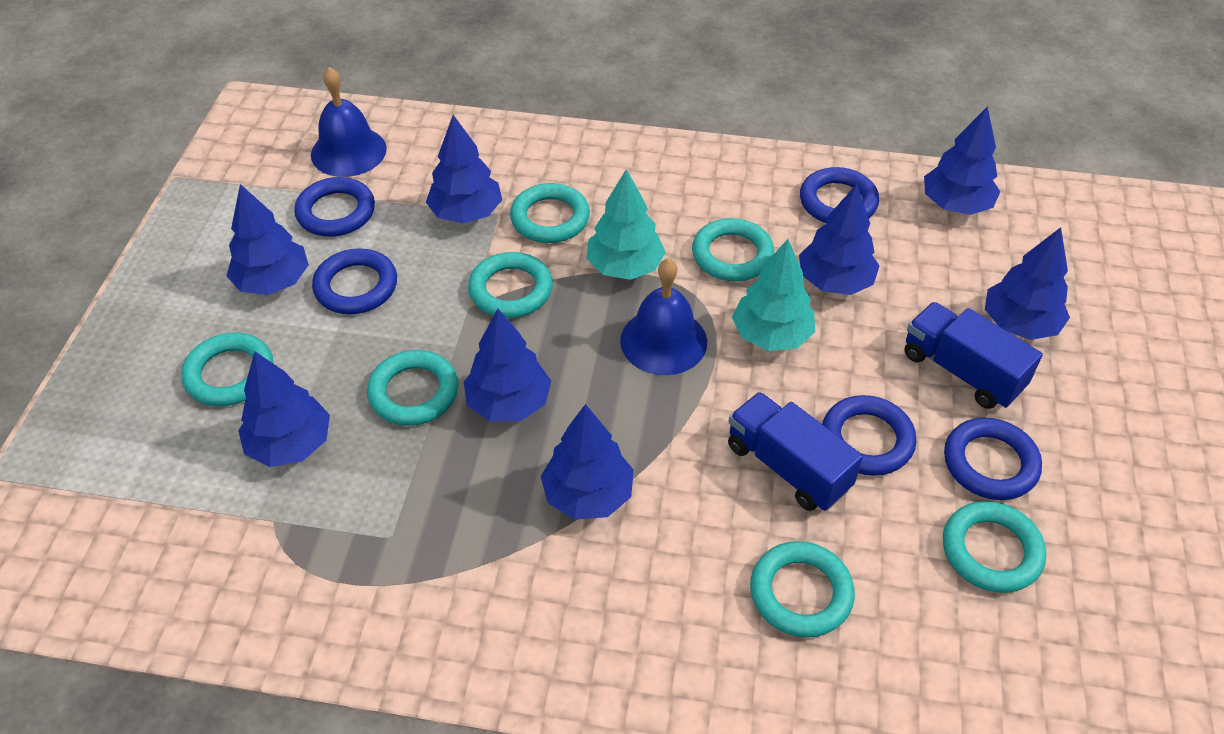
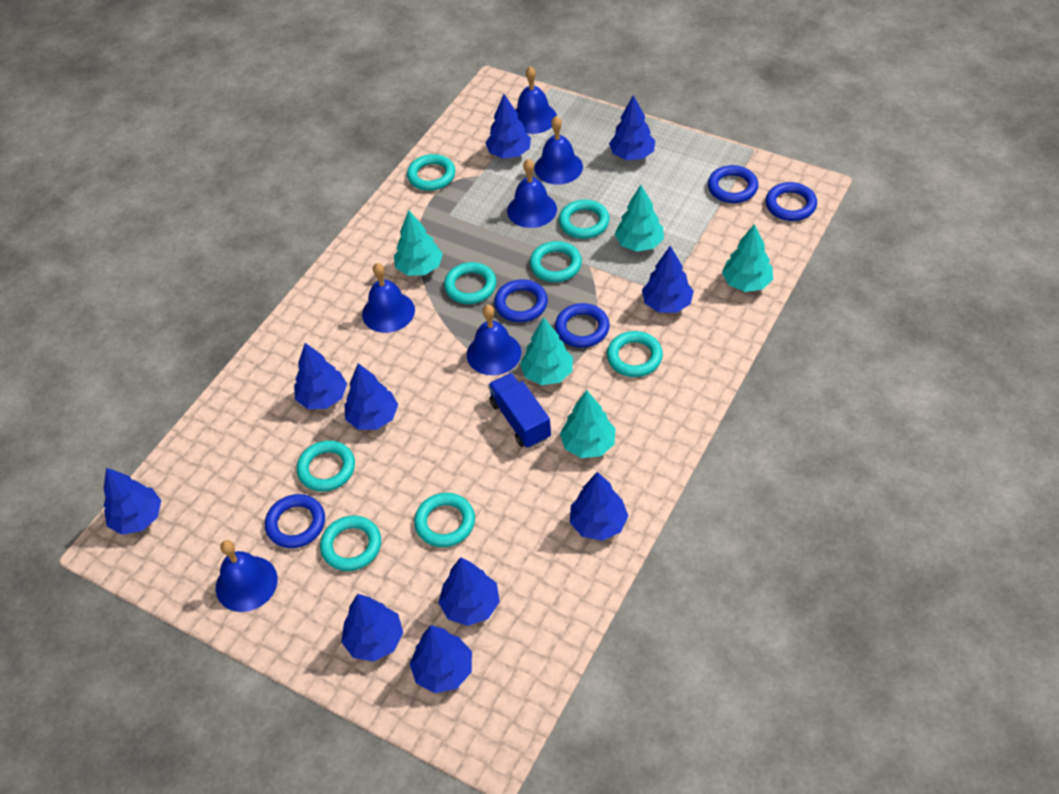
blue bell: 2 -> 6
blue tree: 8 -> 10
blue truck: 2 -> 1
turquoise ring: 7 -> 8
turquoise tree: 2 -> 5

